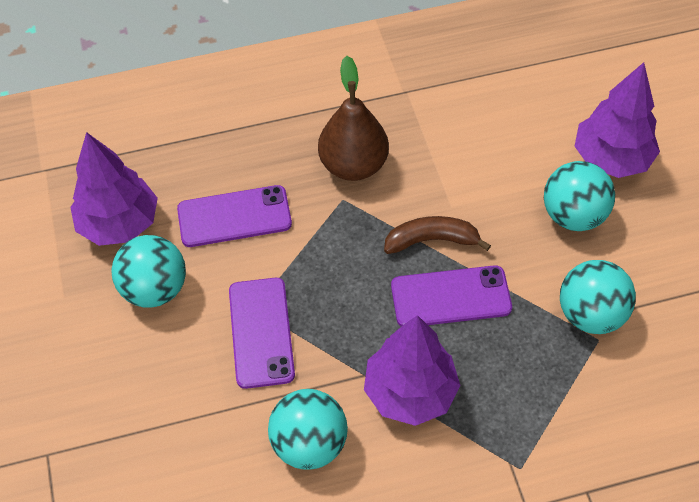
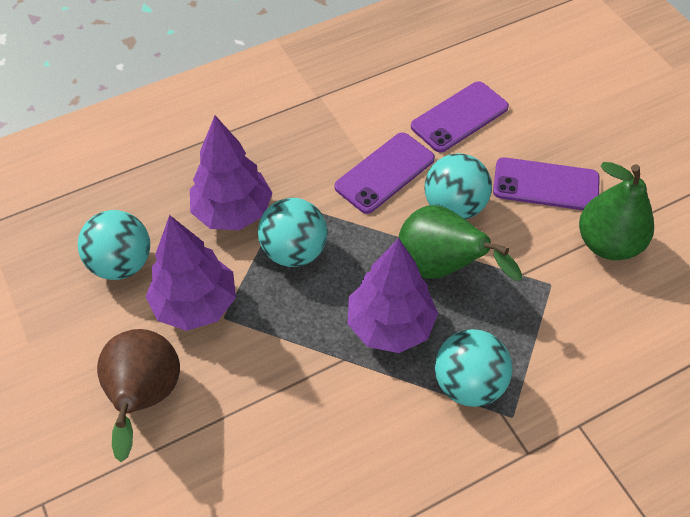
brown banana: 1 -> 0
green pear: 0 -> 2

